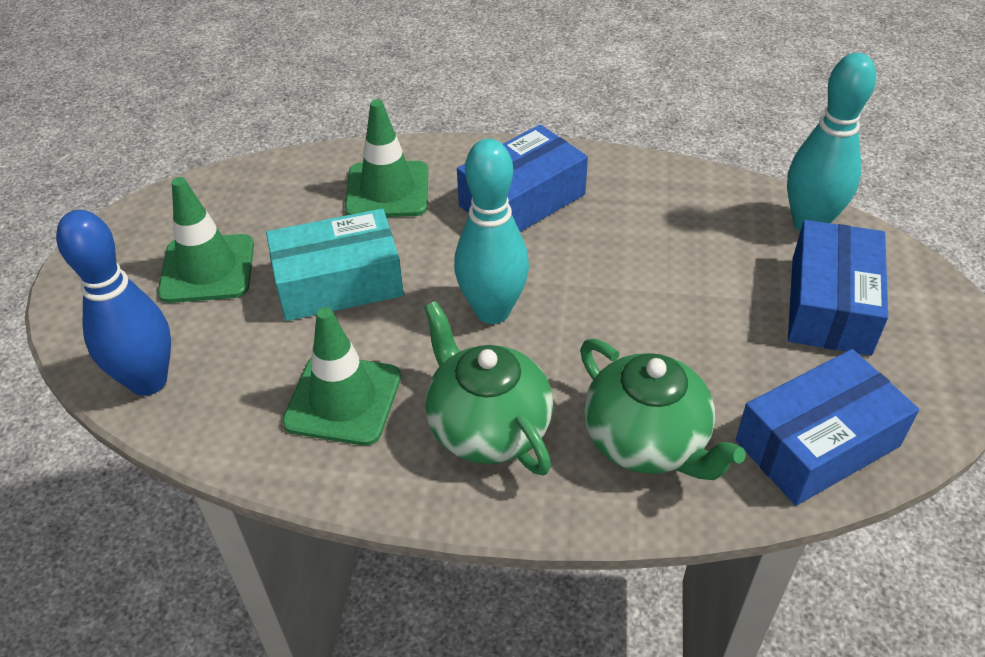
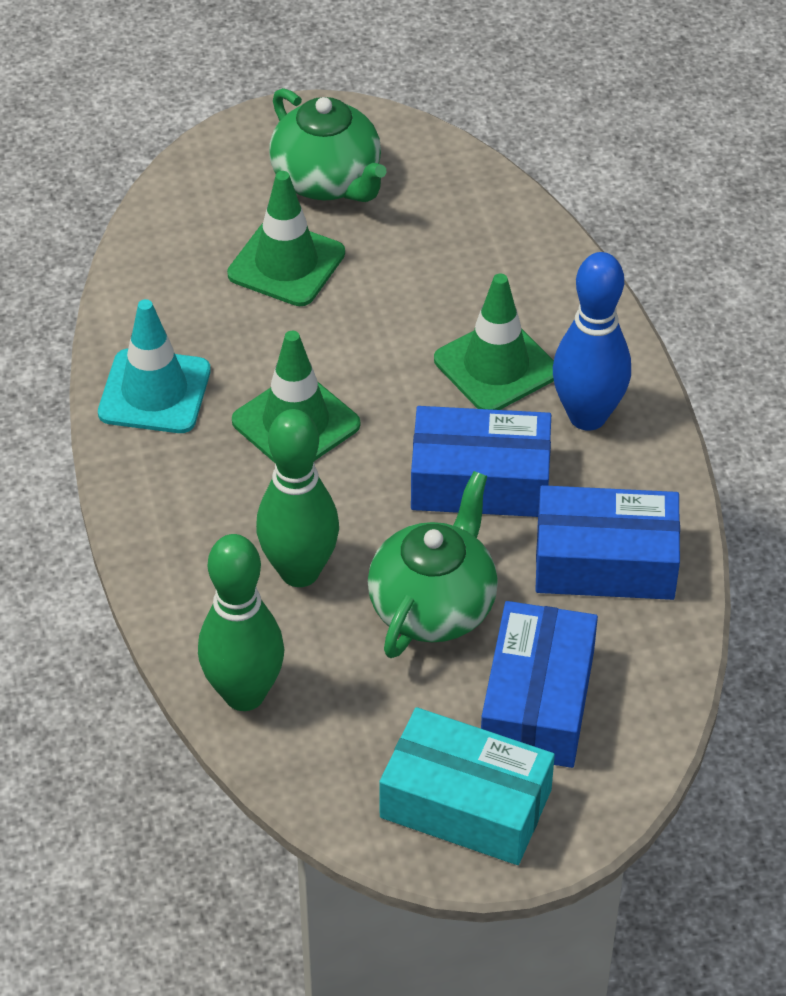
green bowling pin: 0 -> 2
turquoise bowling pin: 2 -> 0
turquoise traffic cone: 0 -> 1

